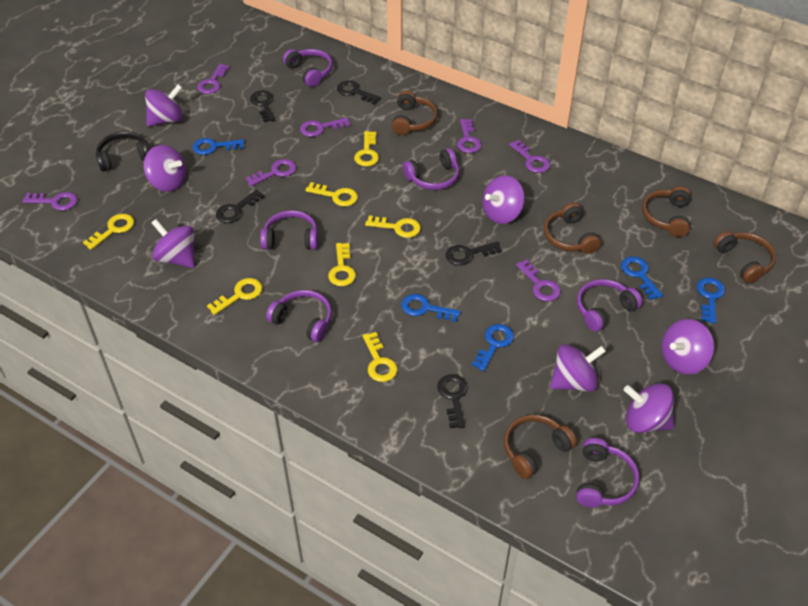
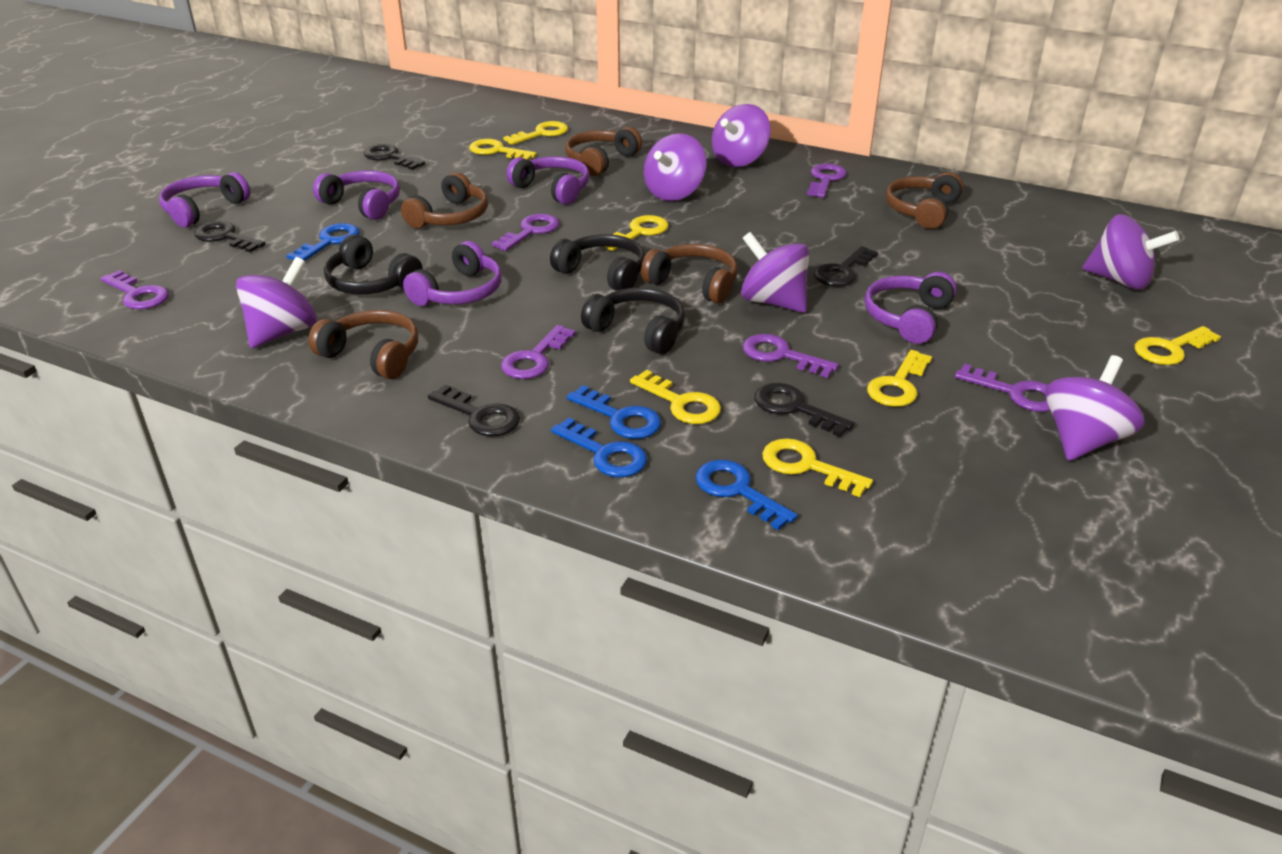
black headphones: 1 -> 3
blue key: 5 -> 4
purple headphones: 6 -> 5
purple key: 7 -> 6
purple spinning top: 7 -> 6

